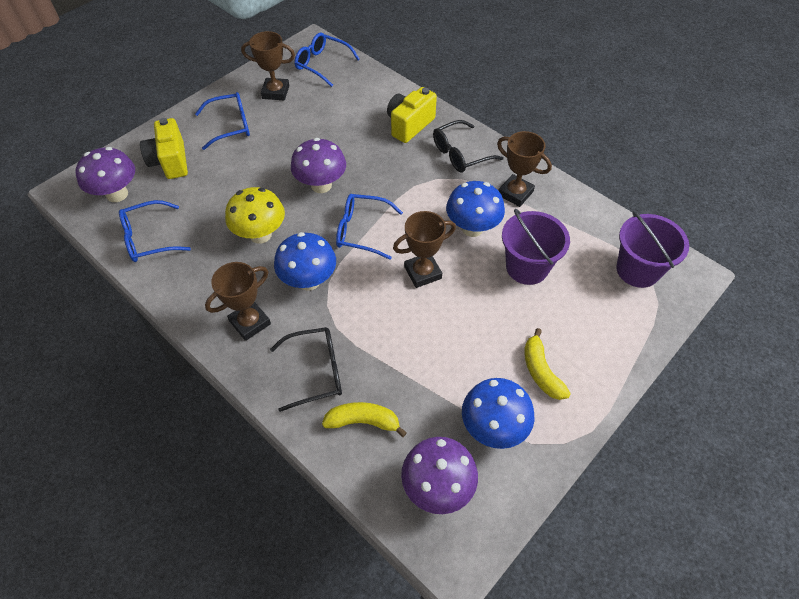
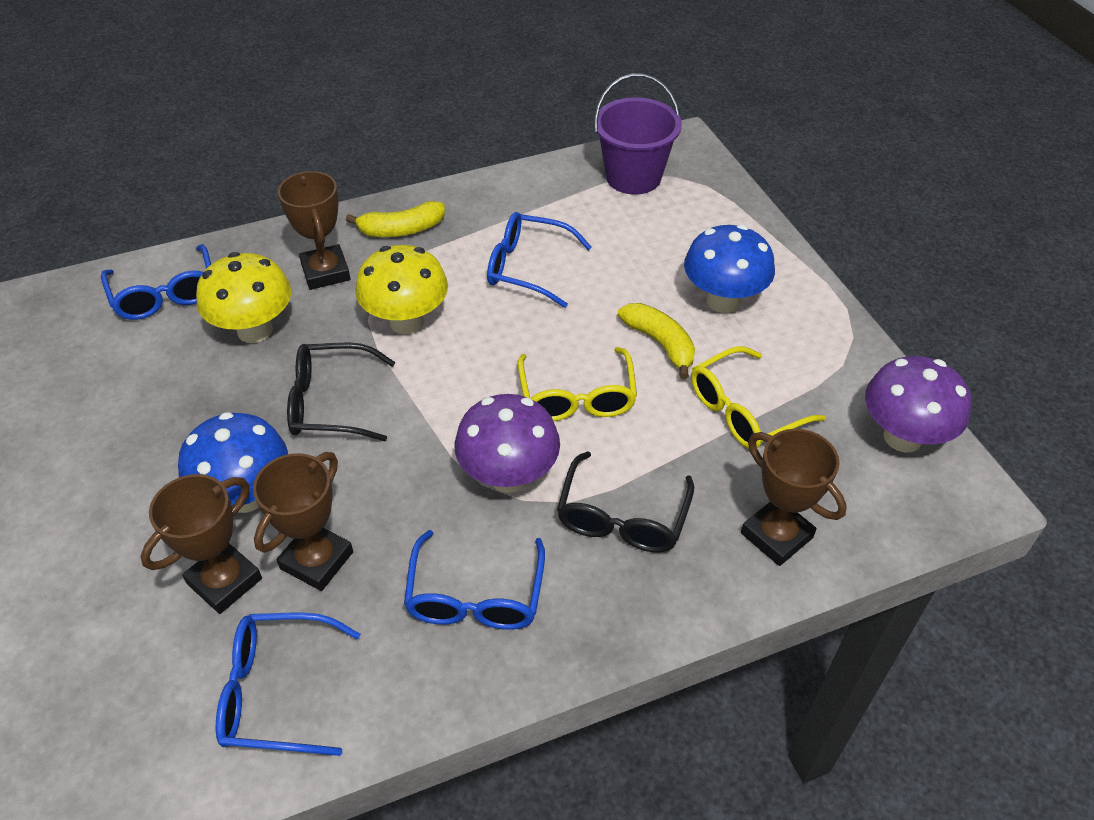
blue mushroom: 3 -> 2
purple bucket: 2 -> 1
purple mushroom: 3 -> 2
yellow camera: 2 -> 0
yellow glasses: 0 -> 2
yellow mushroom: 1 -> 2

